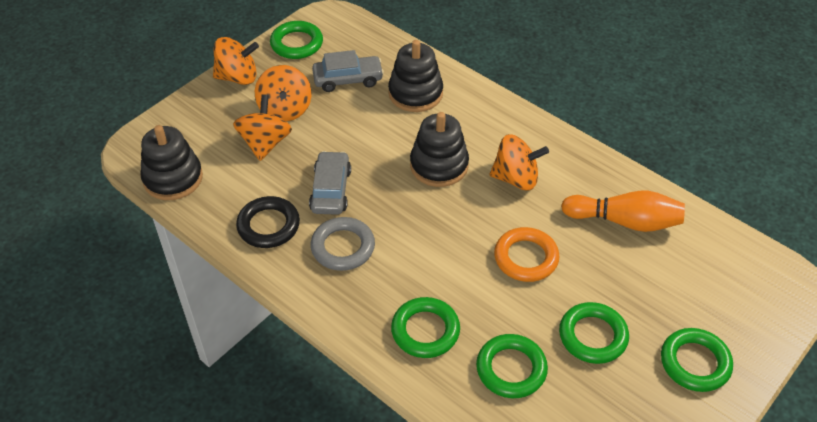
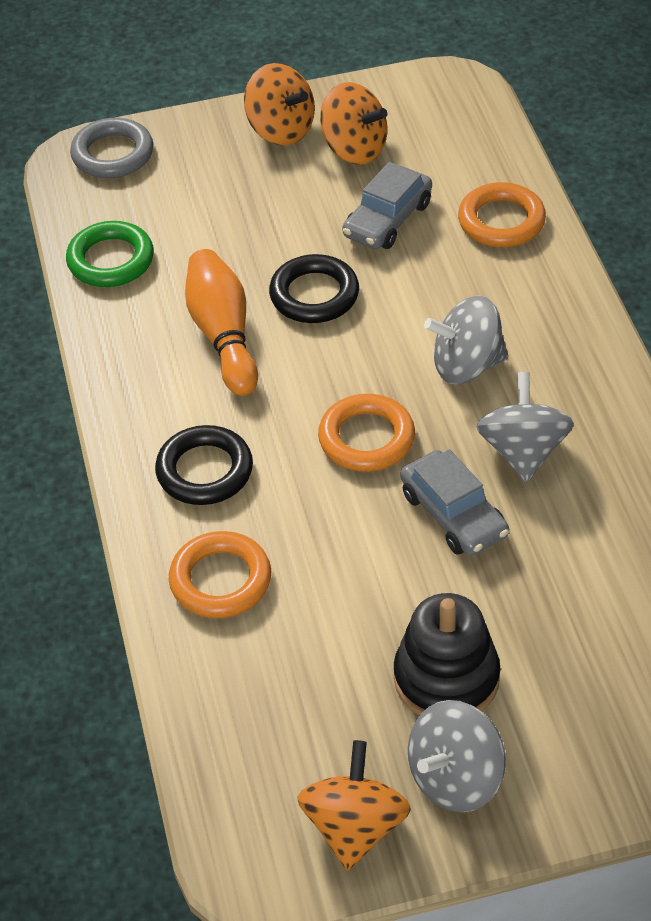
black ring: 1 -> 2
black stacking toy: 3 -> 1
green ring: 5 -> 1
grey spinning top: 0 -> 3
orange ring: 1 -> 3
orange spinning top: 4 -> 3

